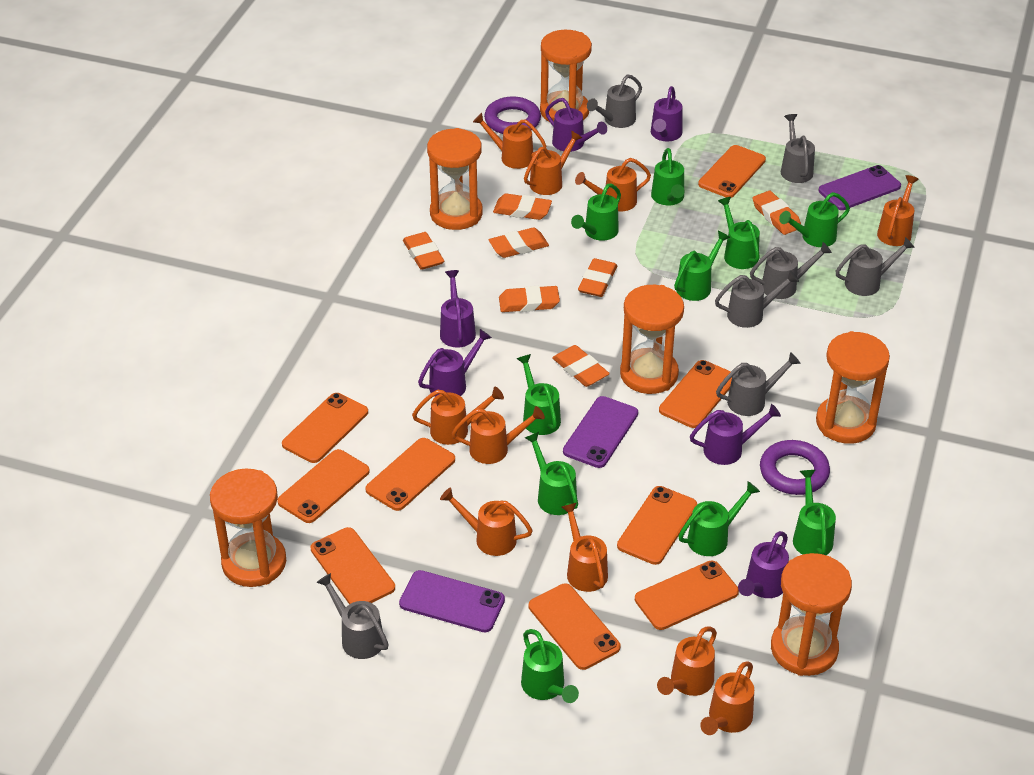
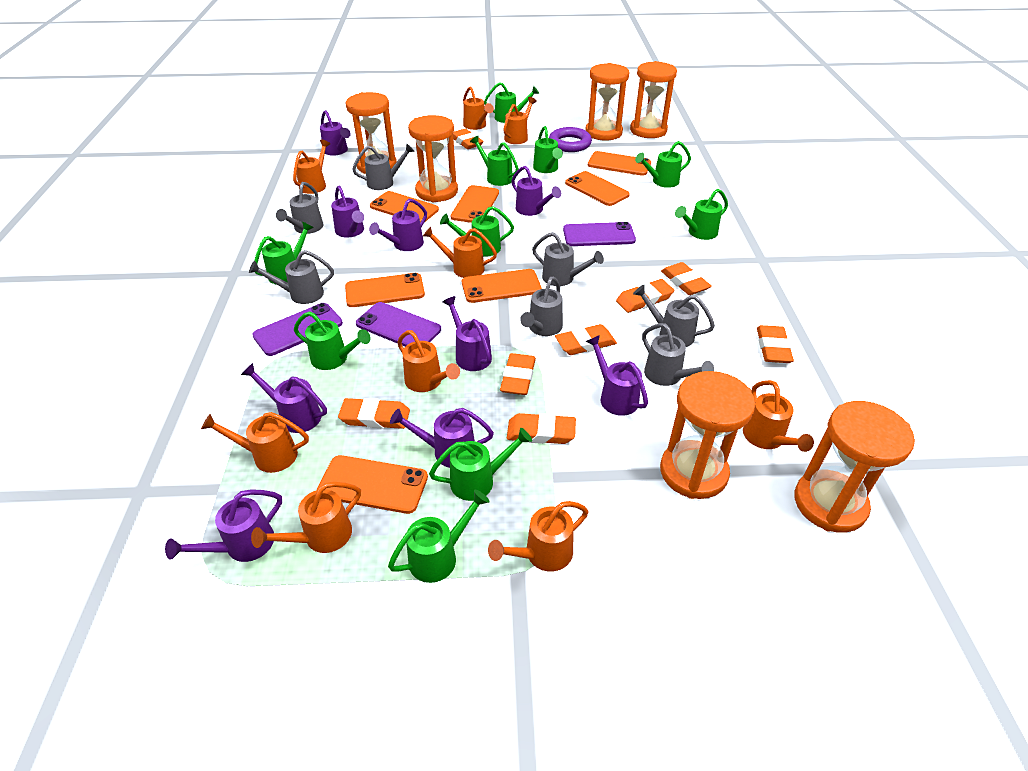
orange eraser: 7 -> 8
orange phone: 9 -> 7
orange watering can: 10 -> 9
purple ring: 2 -> 1
purple watering can: 6 -> 9

